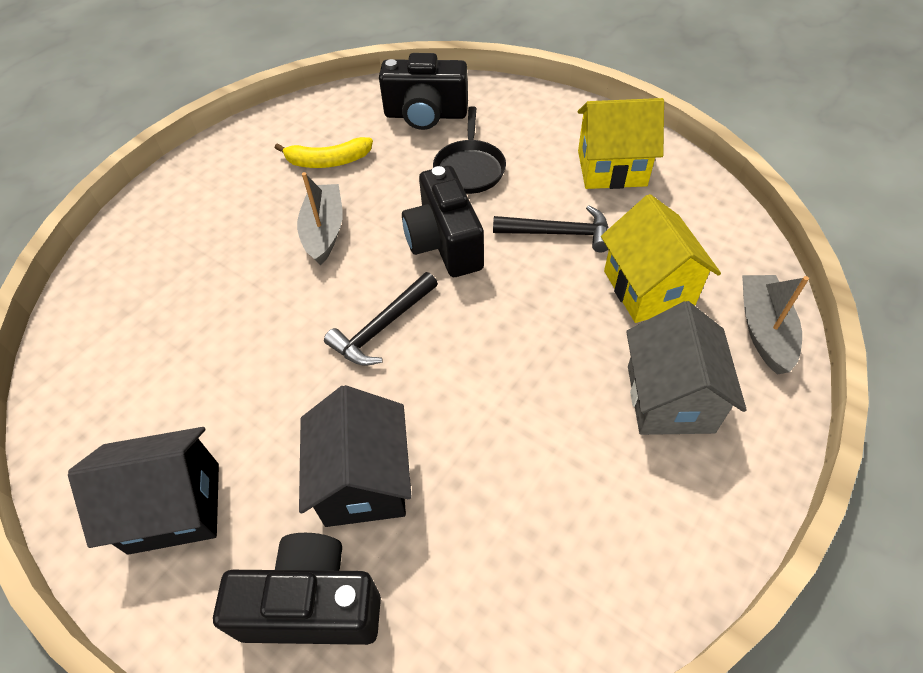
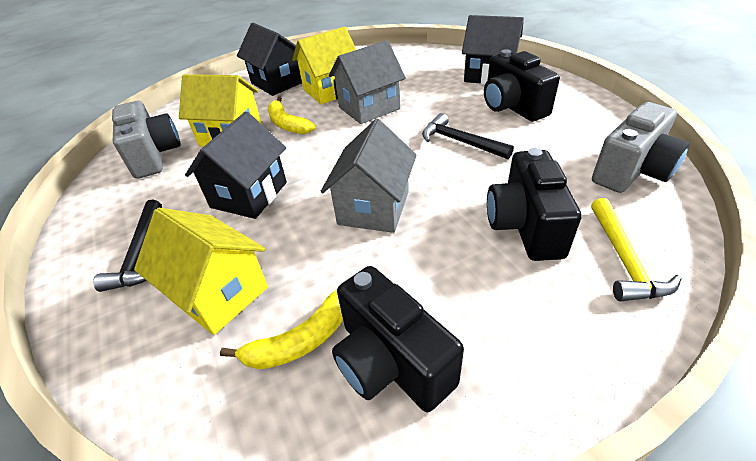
black house: 2 -> 3
black pan: 1 -> 0
grey boat: 2 -> 0
grey camera: 0 -> 2
grey house: 1 -> 2
yellow banana: 1 -> 2
yellow hammer: 0 -> 1
yellow house: 2 -> 3

